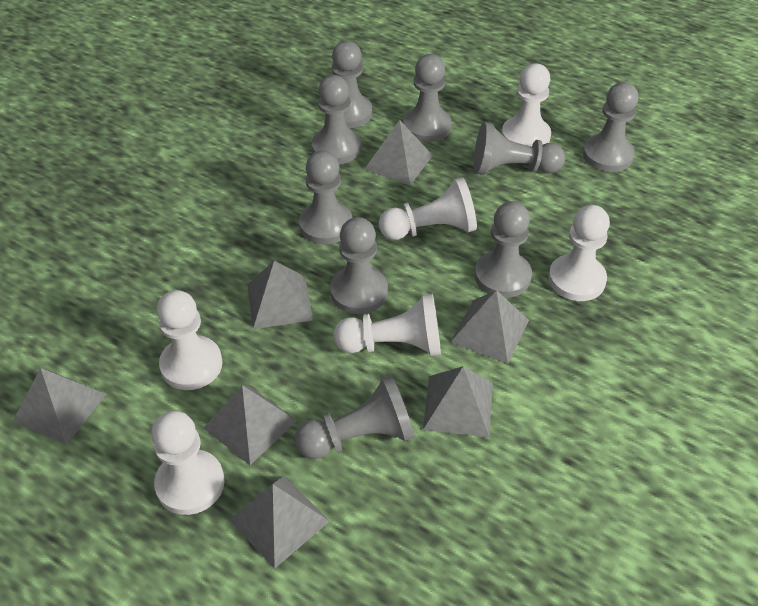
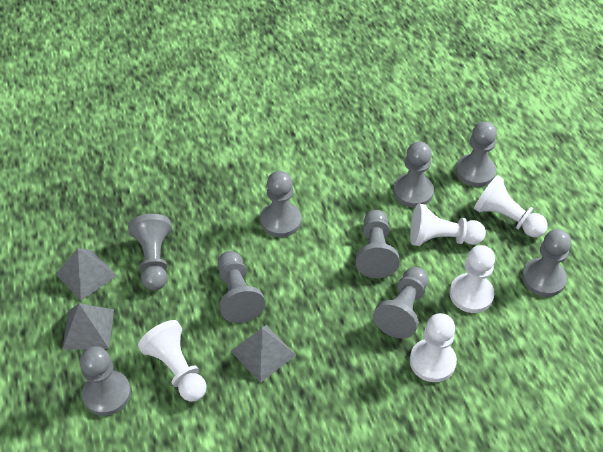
grey pyramid: 7 -> 3
white pawn: 6 -> 5

